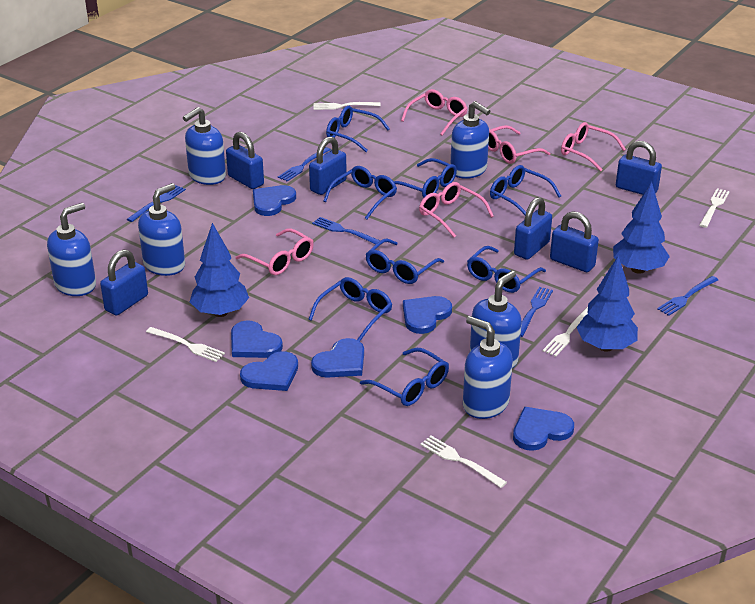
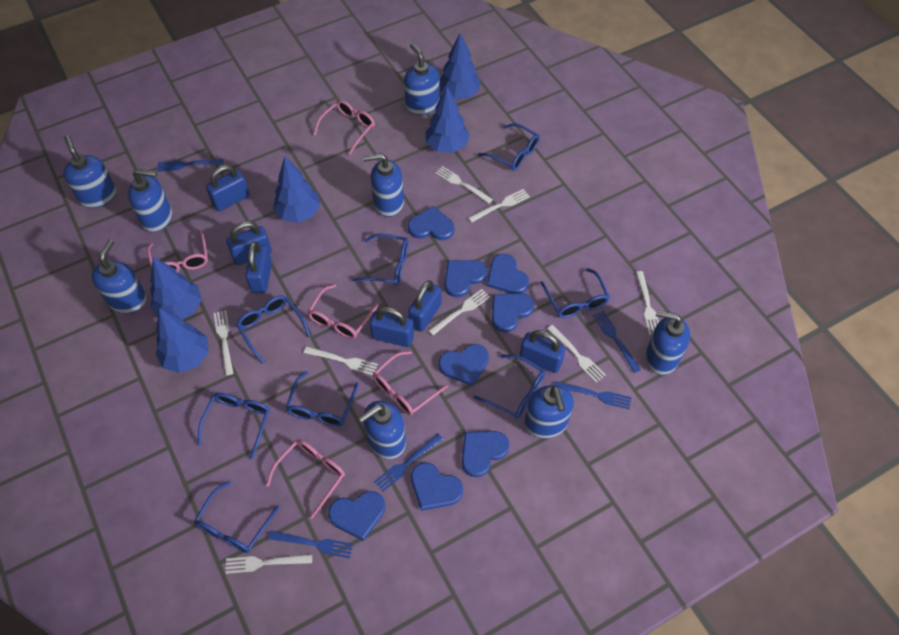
blue heart: 6 -> 8
blue soap dispenser: 6 -> 8
blue tree: 3 -> 5
white fork: 5 -> 8

